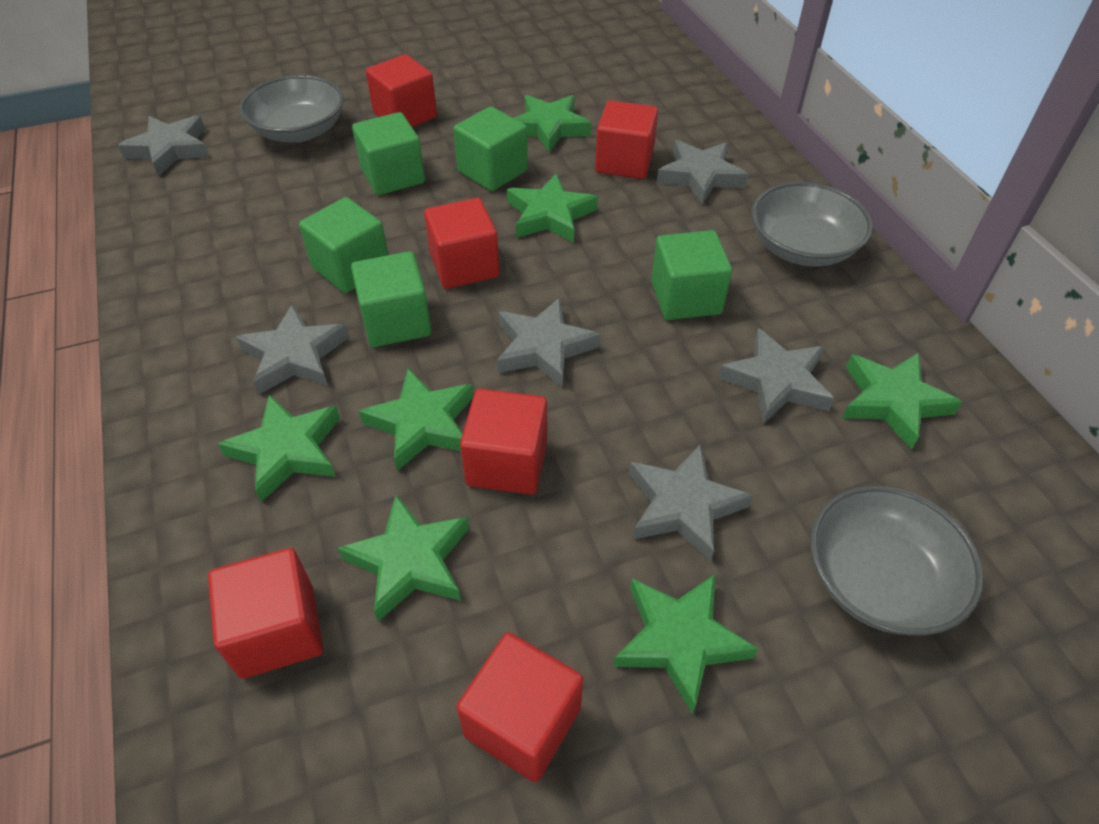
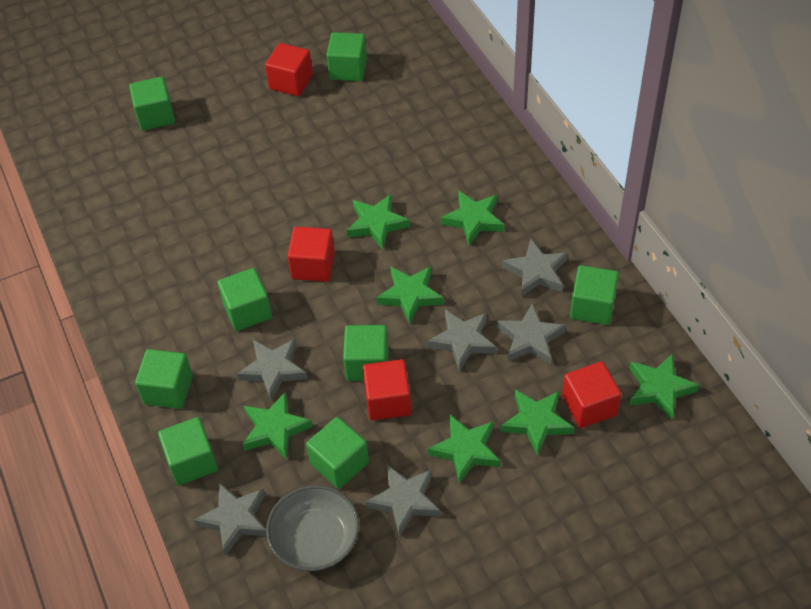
green cube: 5 -> 8
grey bowl: 3 -> 1
red cube: 6 -> 4

